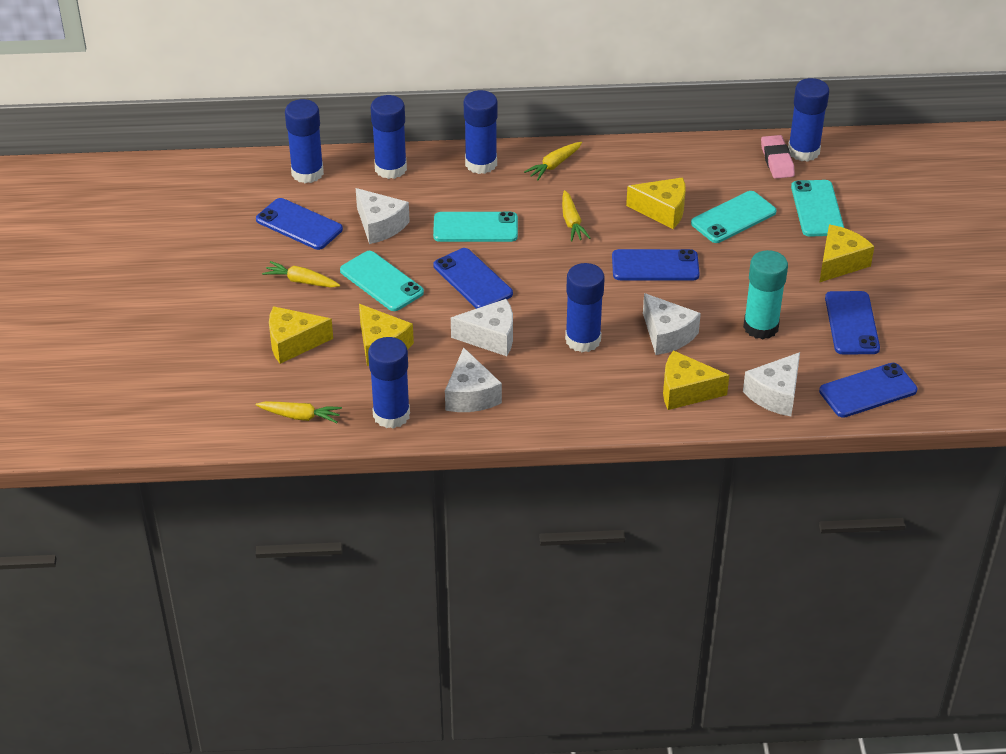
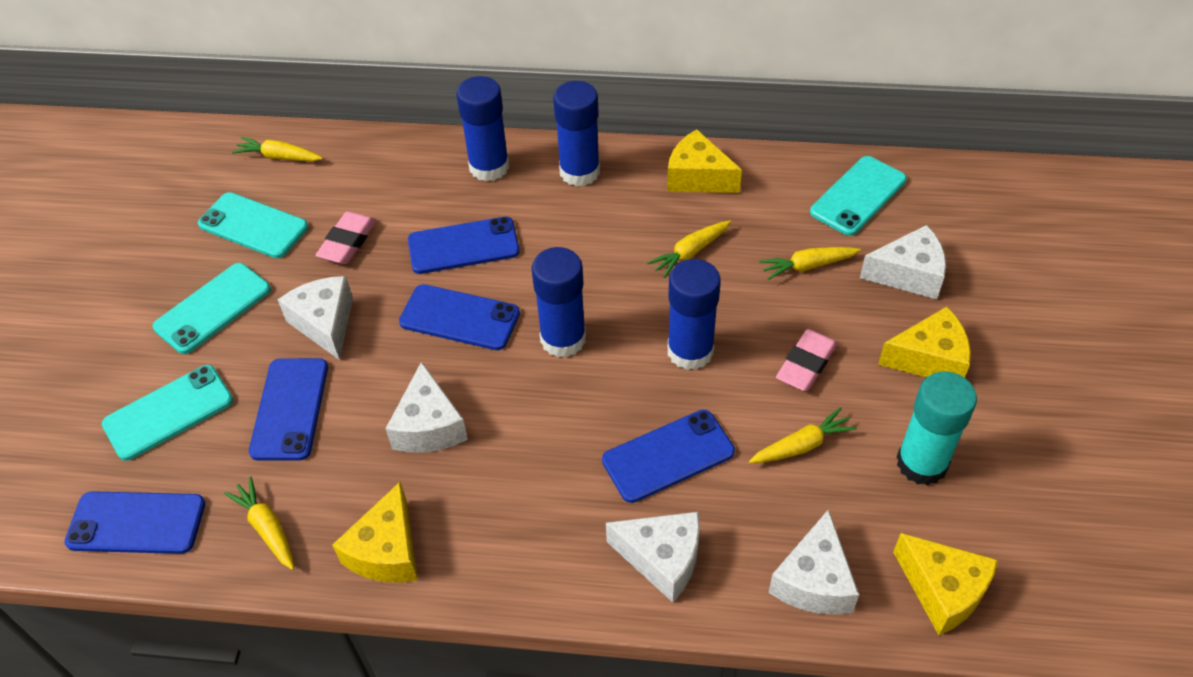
blue glue stick: 6 -> 4
pink eraser: 1 -> 2
yellow carrot: 4 -> 5
yellow cheese: 5 -> 4

